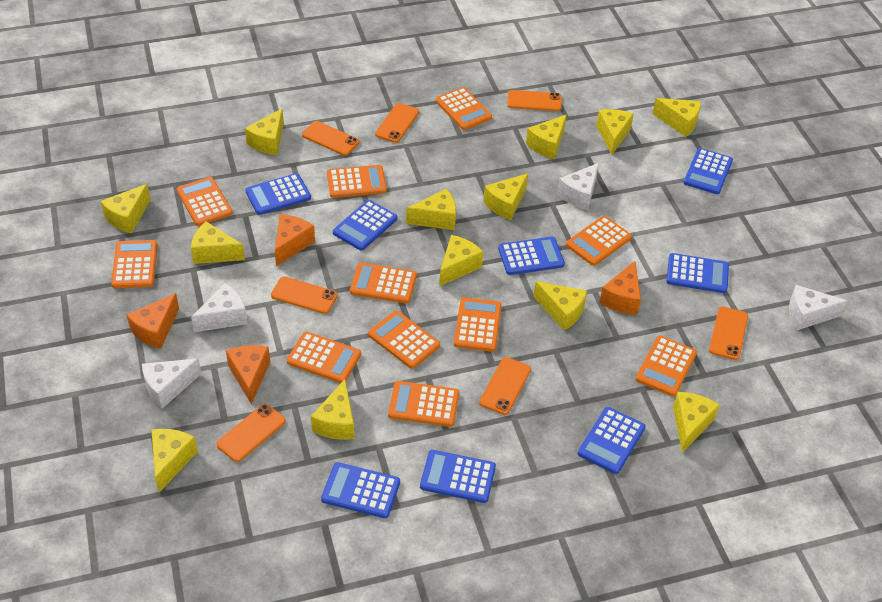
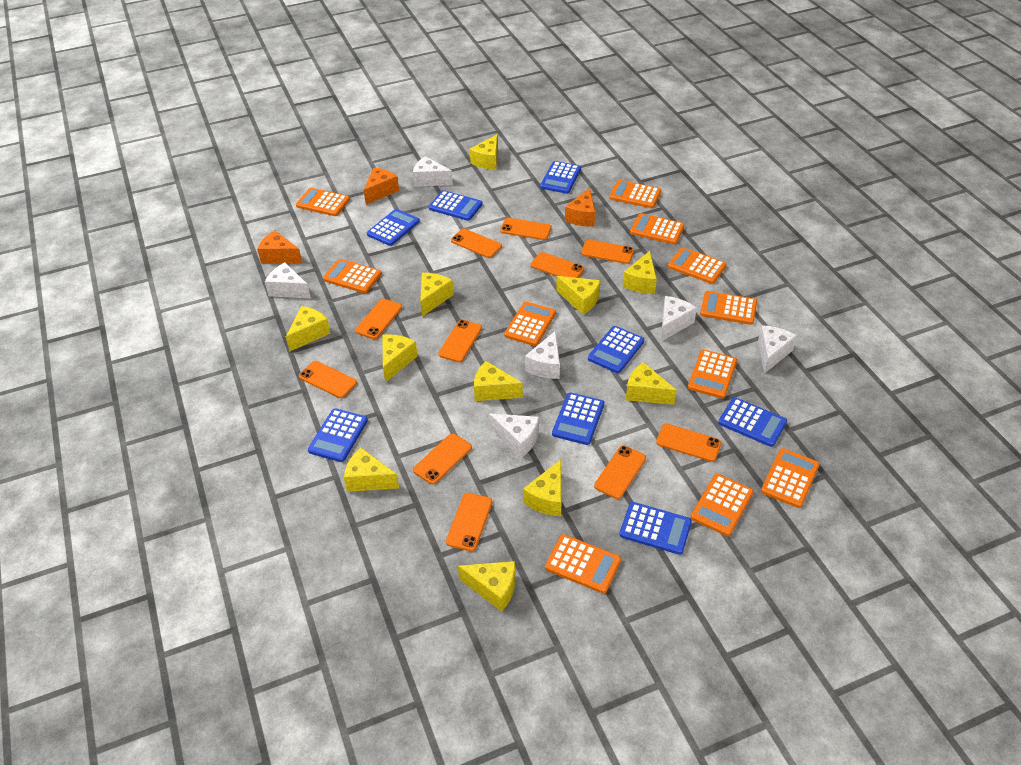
orange cheese: 4 -> 3
orange phone: 7 -> 11
white cheese: 4 -> 6
yellow cheese: 13 -> 11

